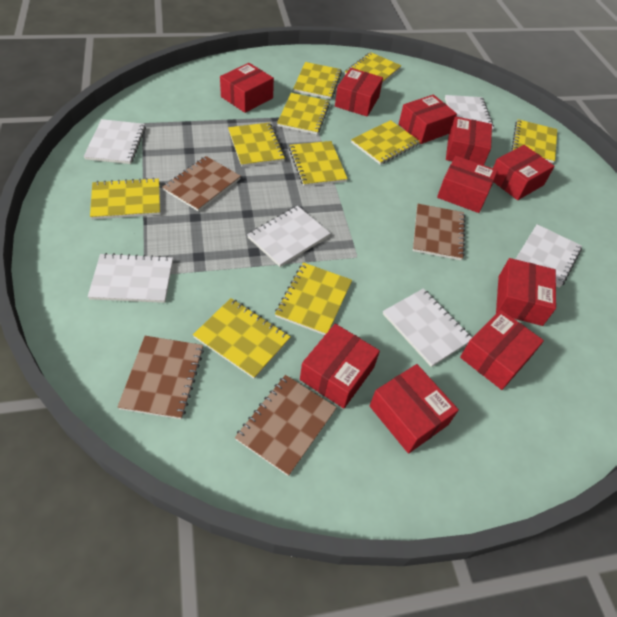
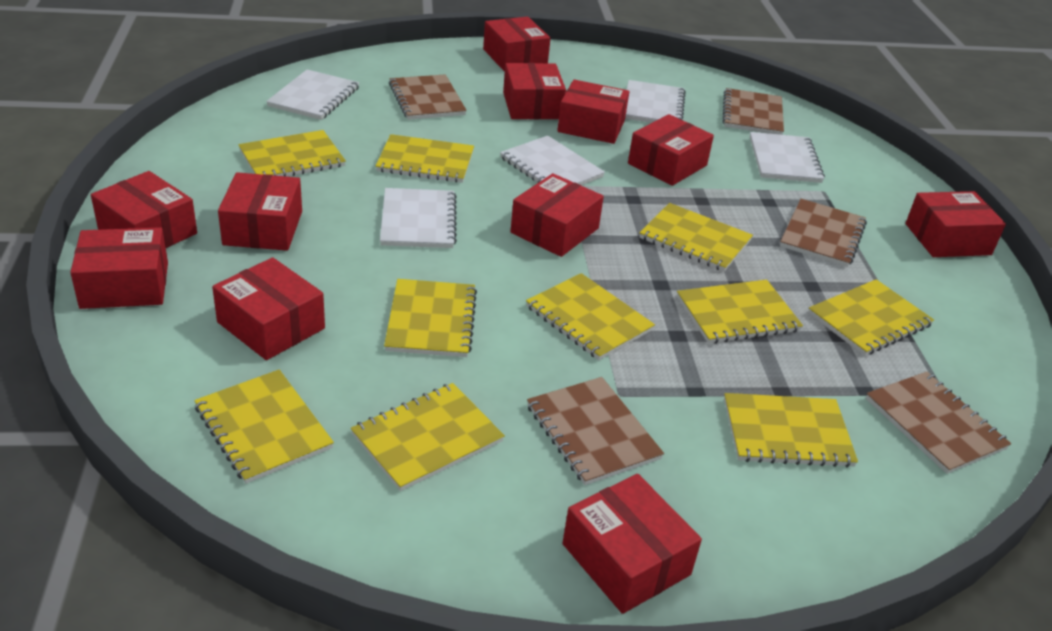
brown notebook: 4 -> 5
red box: 10 -> 11
white notebook: 6 -> 5

